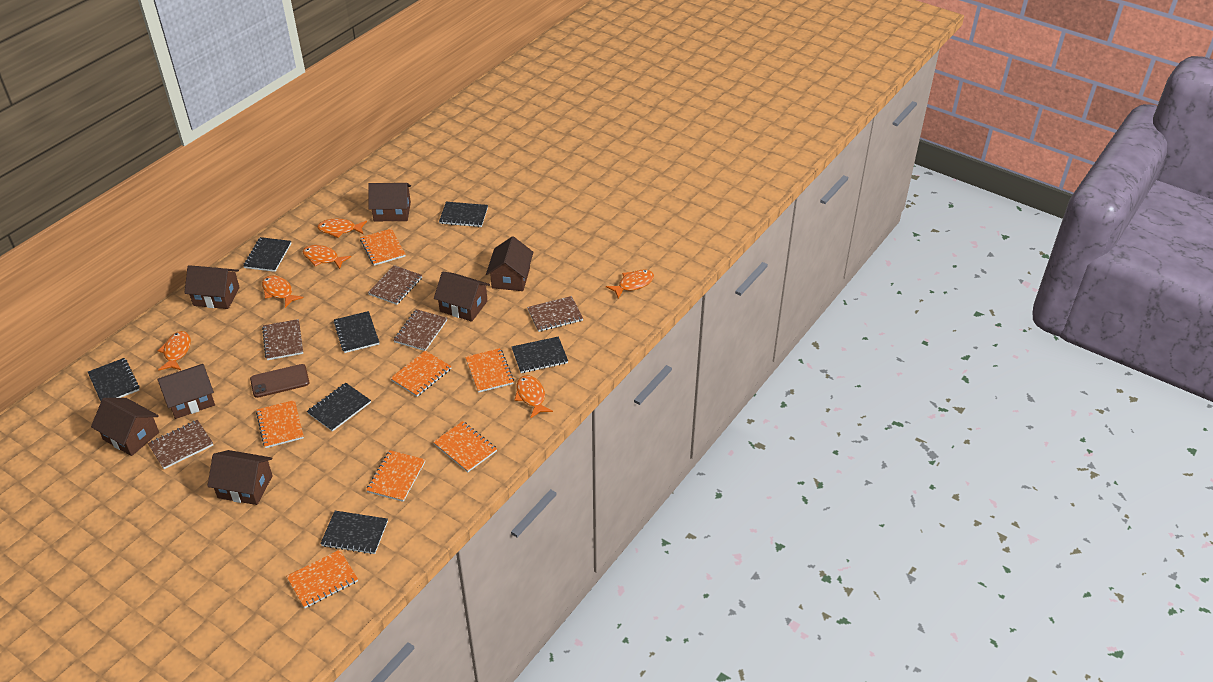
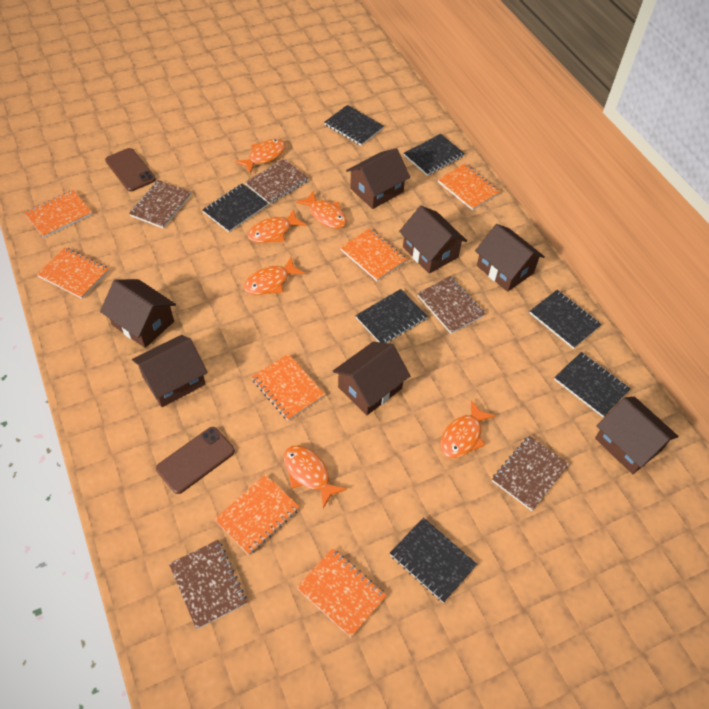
brown phone: 1 -> 2

